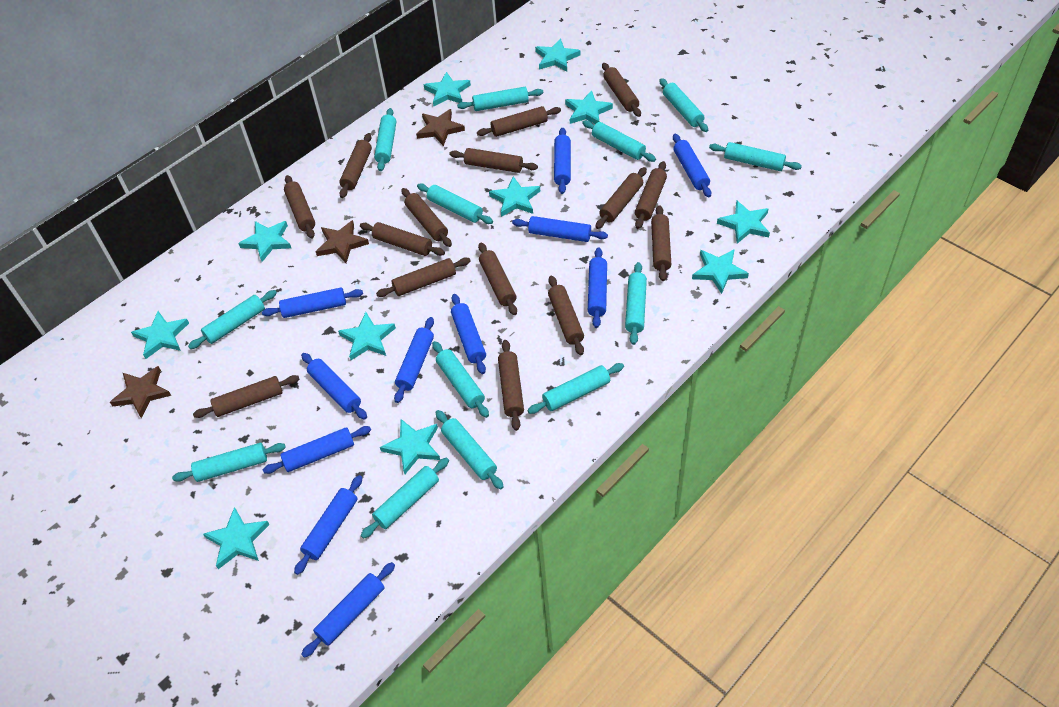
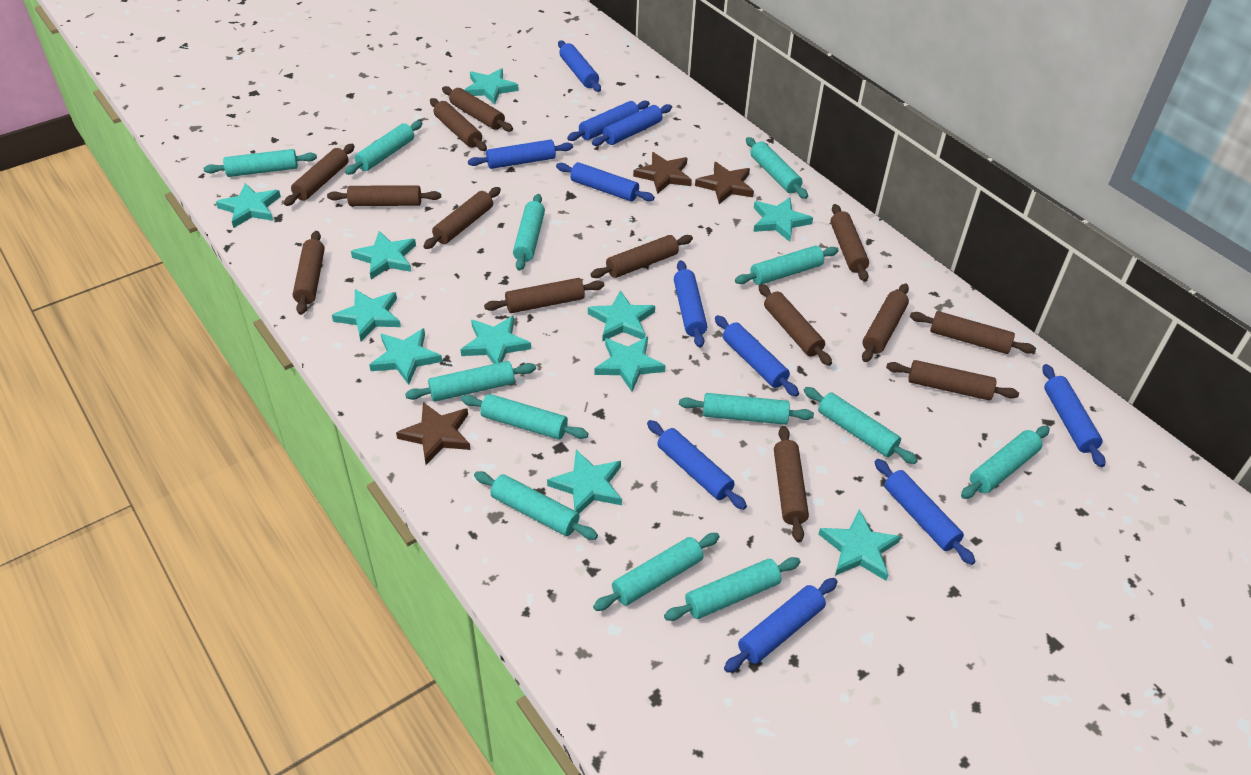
brown rolling pin: 15 -> 14

